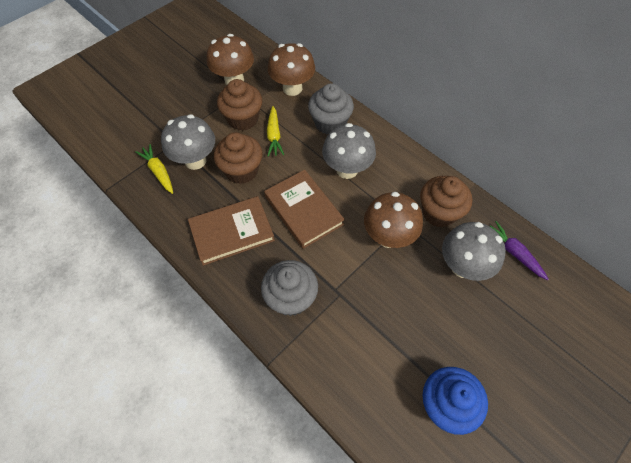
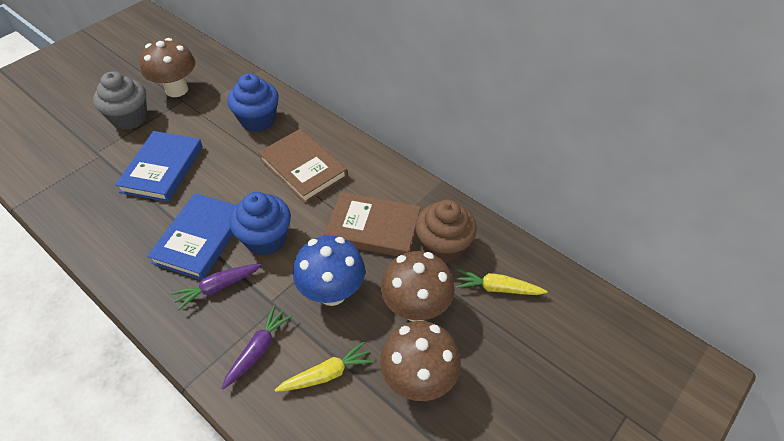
blue book: 0 -> 2
blue cupcake: 1 -> 2
blue mushroom: 0 -> 1
brown cupcake: 3 -> 1
grey cupcake: 2 -> 1
grey mushroom: 3 -> 0
purple carrot: 1 -> 2

